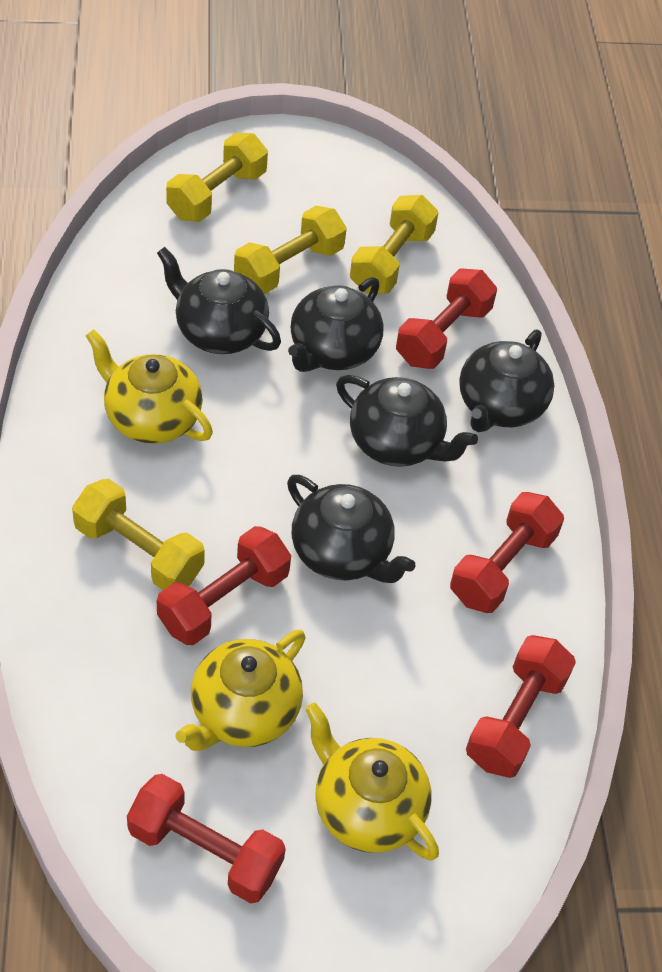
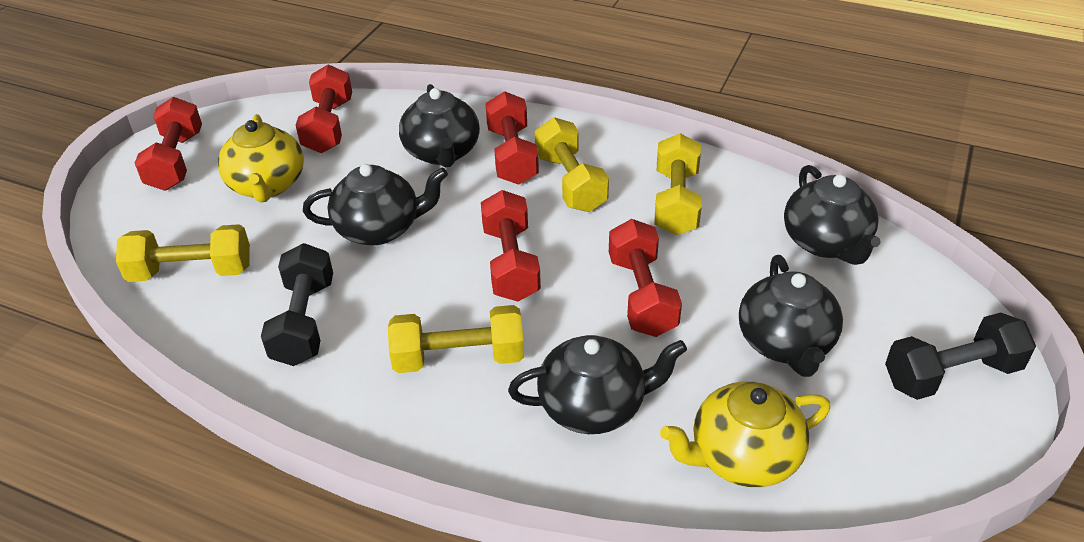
black dumbbell: 0 -> 2
yellow teapot: 3 -> 2

